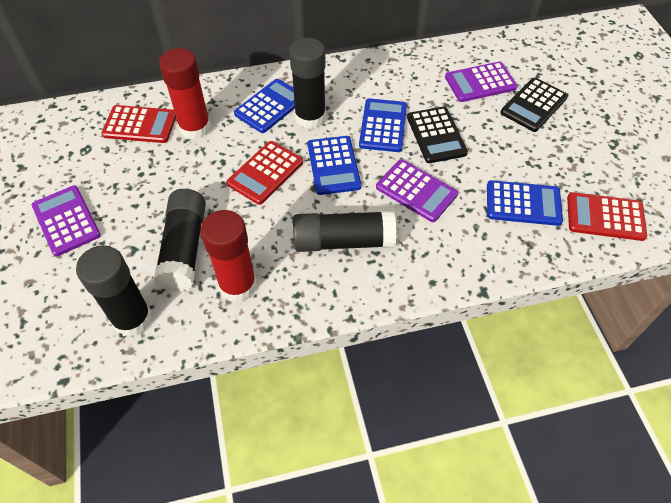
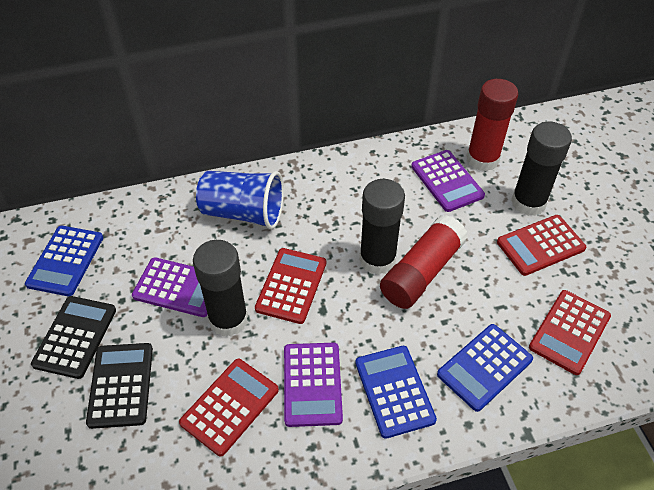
black glue stick: 4 -> 3
blue calculator: 4 -> 3
blue cup: 0 -> 1
red calculator: 3 -> 4

